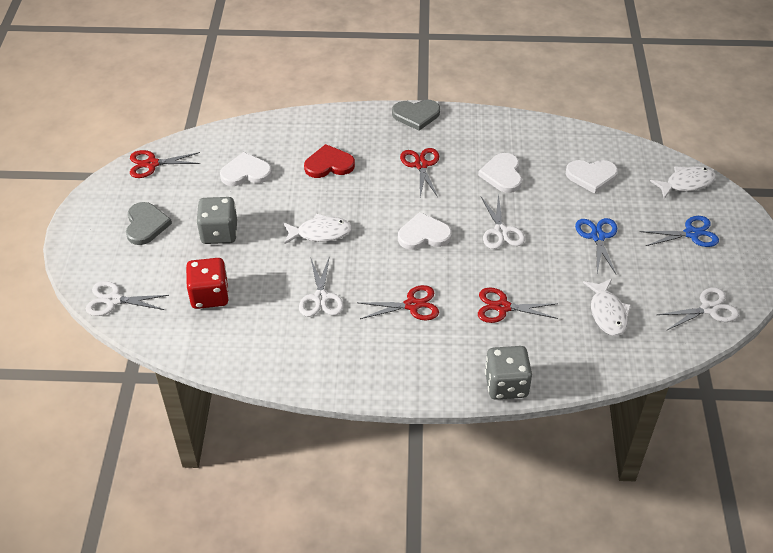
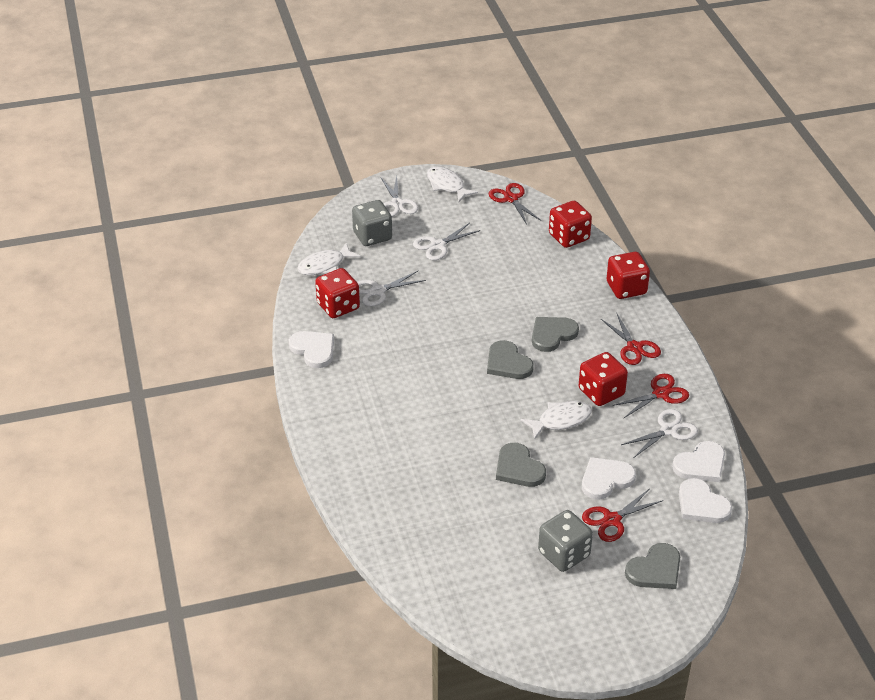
blue scissors: 2 -> 0
grey heart: 2 -> 4
red dice: 1 -> 4
red heart: 1 -> 0

